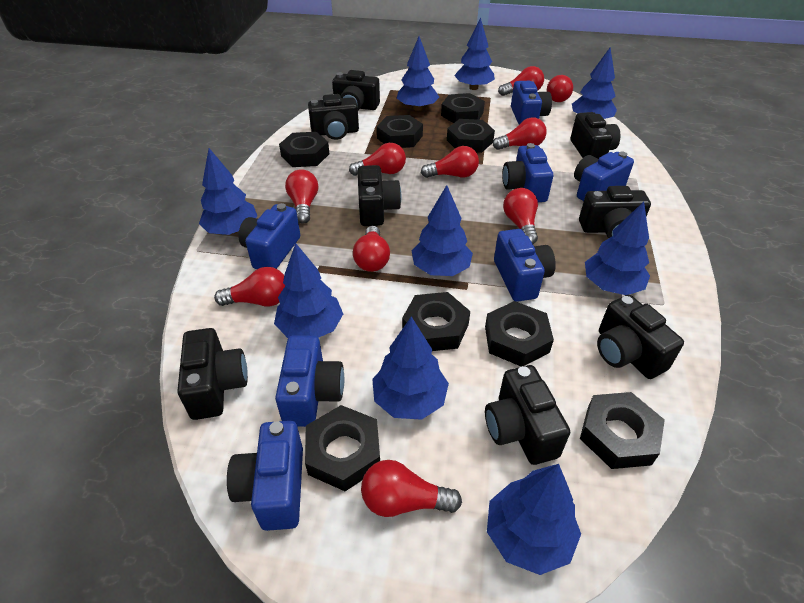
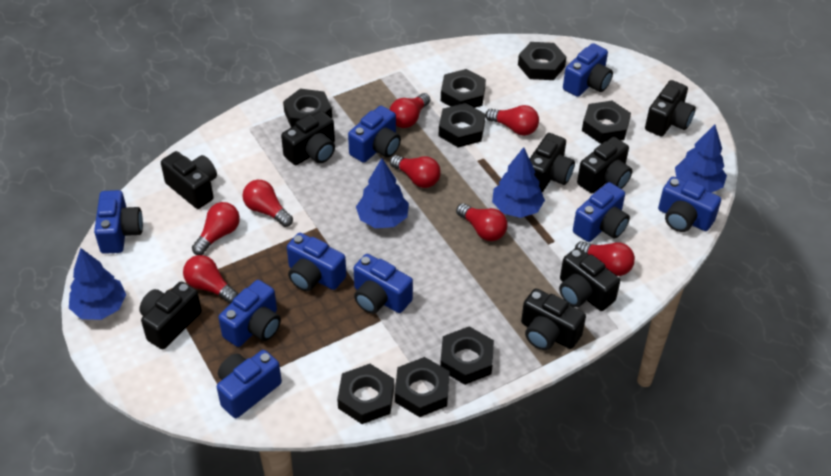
blue camera: 7 -> 9
blue tree: 9 -> 4
red light bulb: 10 -> 8

